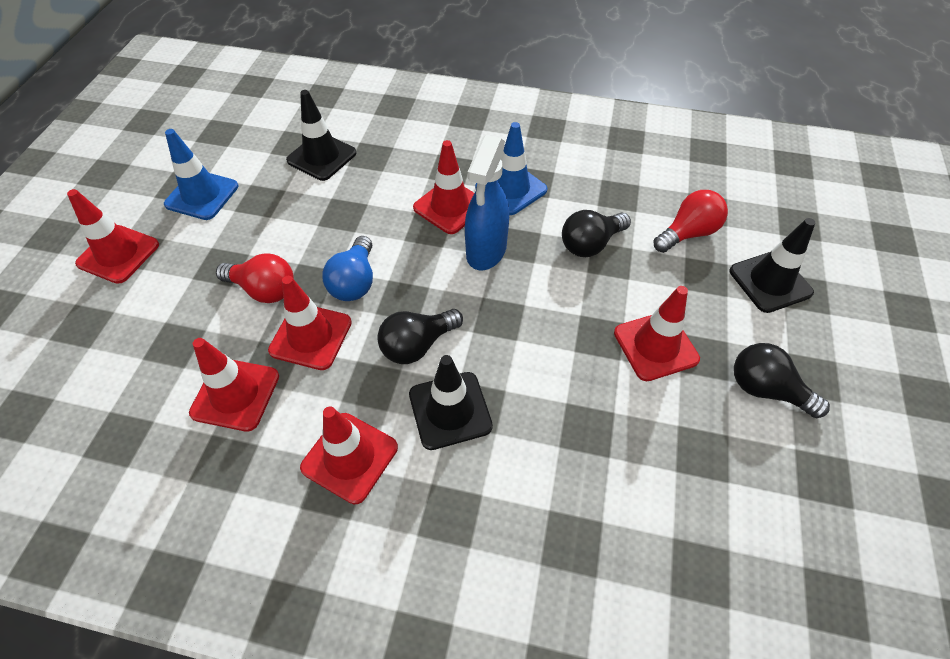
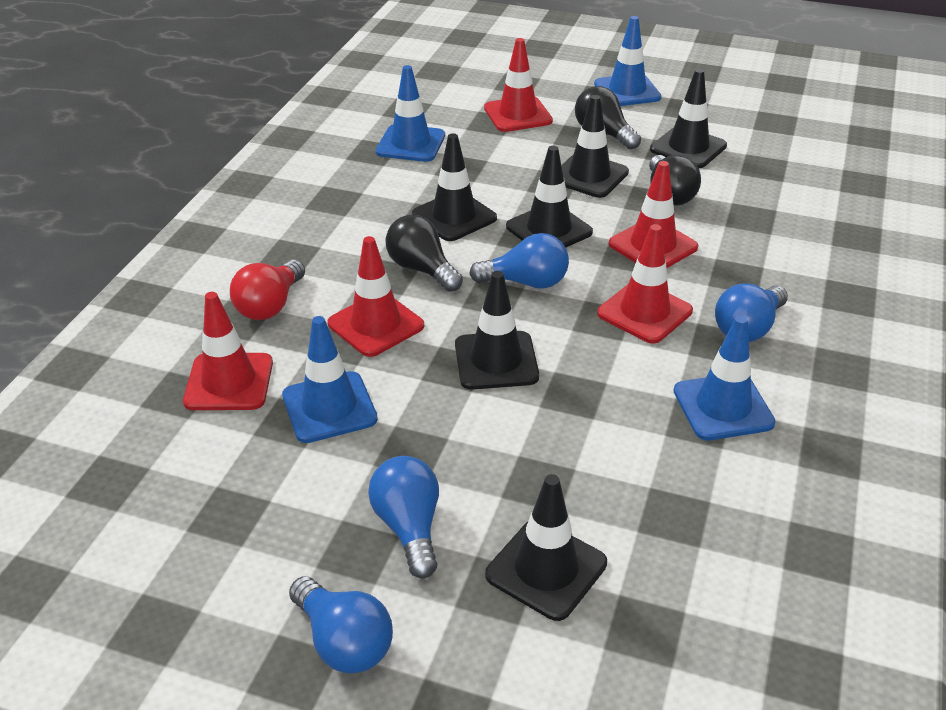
black traffic cone: 3 -> 6
blue light bulb: 1 -> 4
blue spray bottle: 1 -> 0
blue traffic cone: 2 -> 4
red light bulb: 2 -> 1
red traffic cone: 6 -> 5

